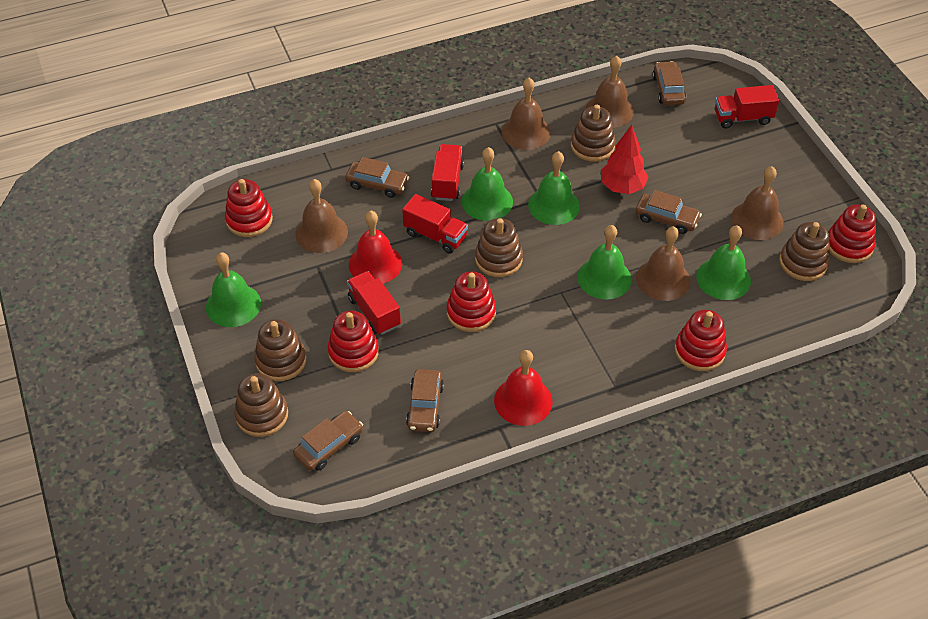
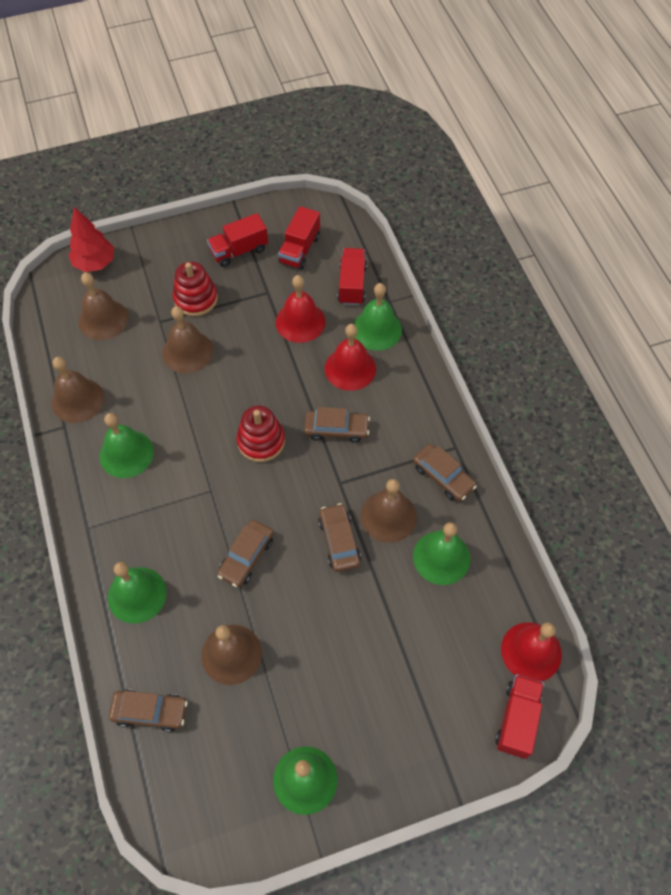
brown stacking toy: 5 -> 0
red bell: 2 -> 3
red stacking toy: 5 -> 2

